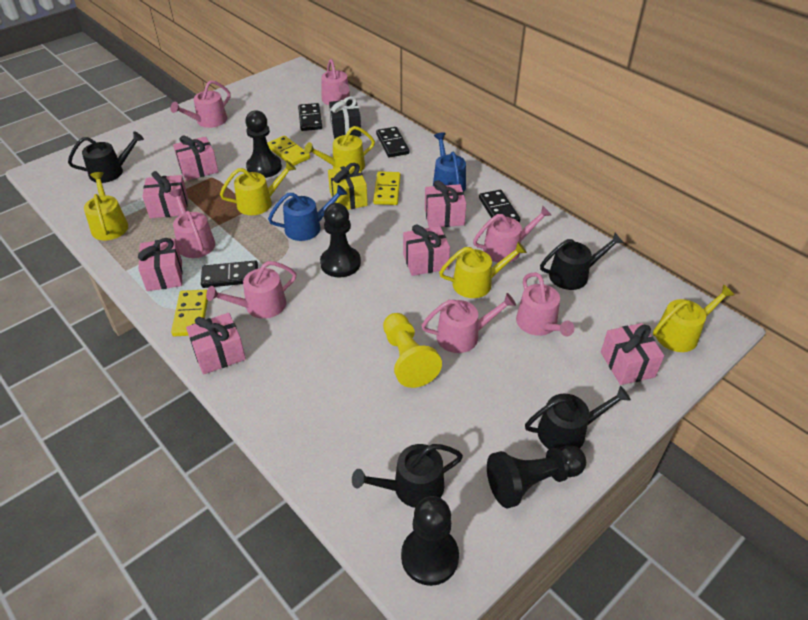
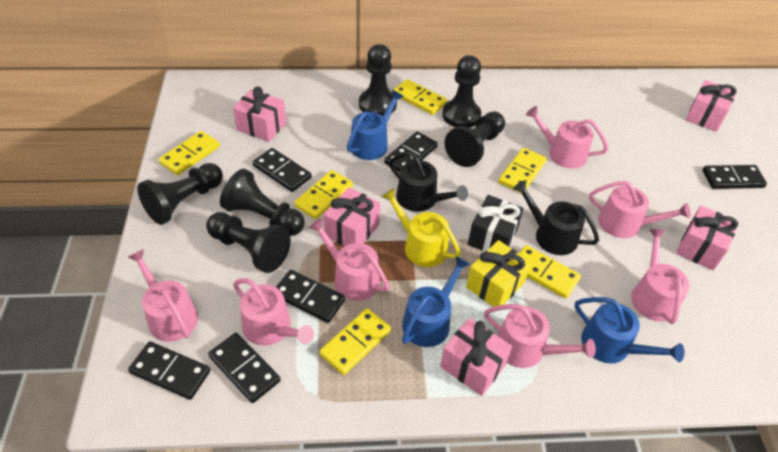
black domino: 4 -> 6
black pawn: 4 -> 6
black watering can: 4 -> 2
blue watering can: 2 -> 3
pink gift: 7 -> 5
yellow domino: 3 -> 6
yellow pawn: 1 -> 0
yellow watering can: 5 -> 1

